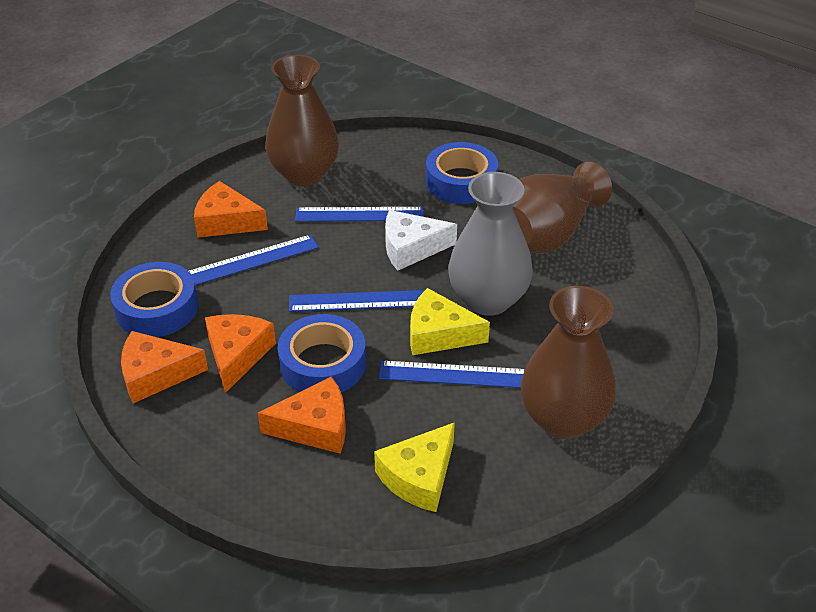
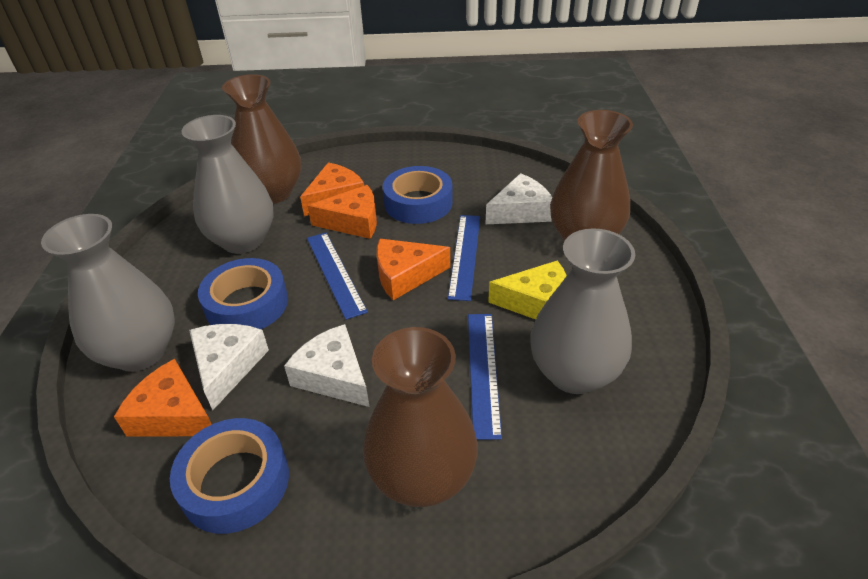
blue ruler: 4 -> 3
grey vase: 1 -> 3
white cheese: 1 -> 3
yellow cheese: 2 -> 1

